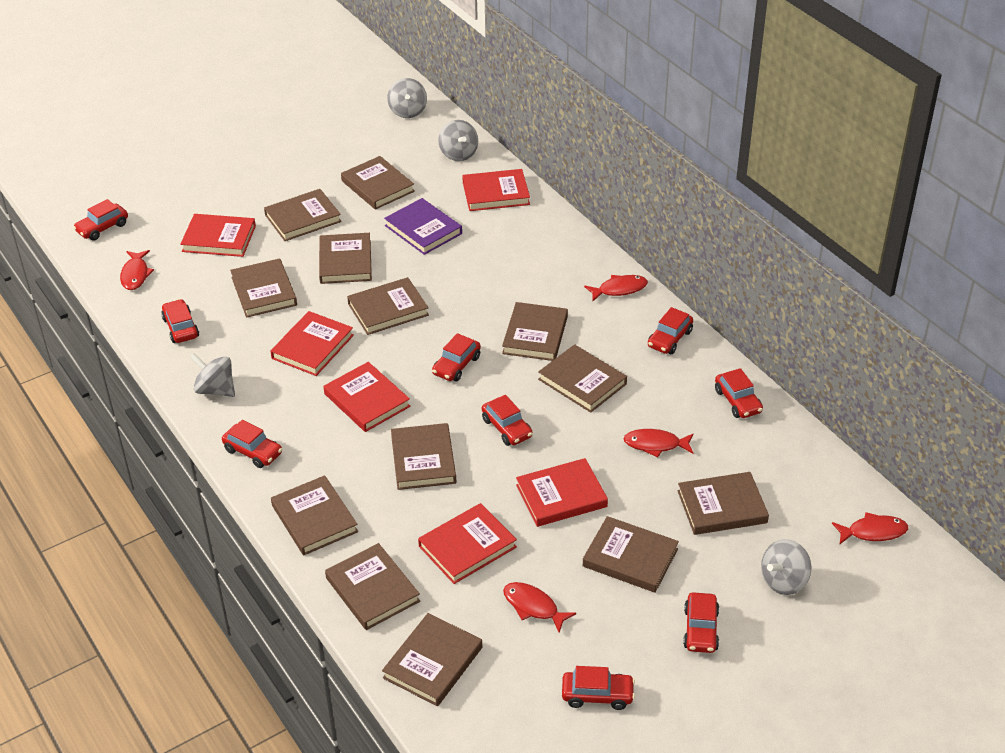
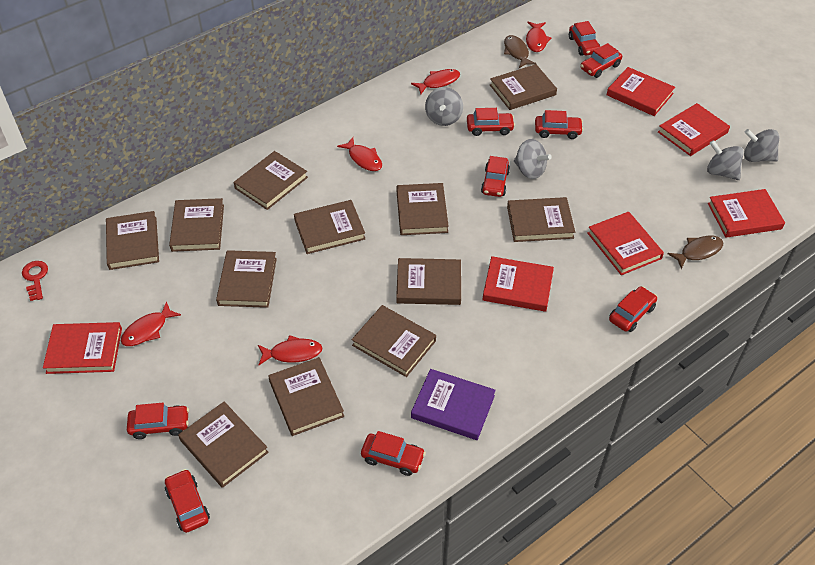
brown book: 13 -> 12
brown fish: 0 -> 2
red key: 0 -> 1

